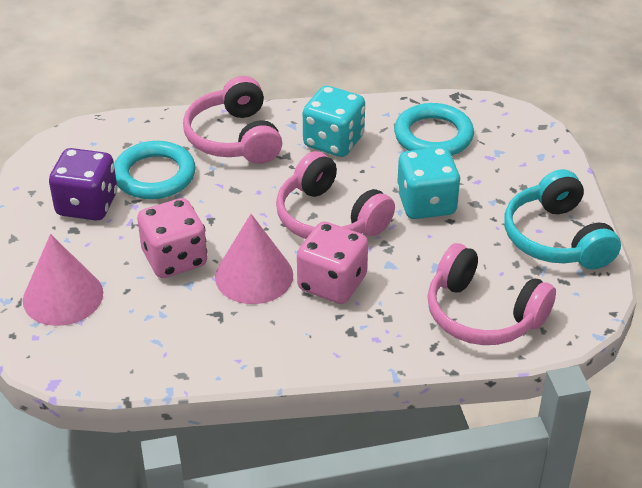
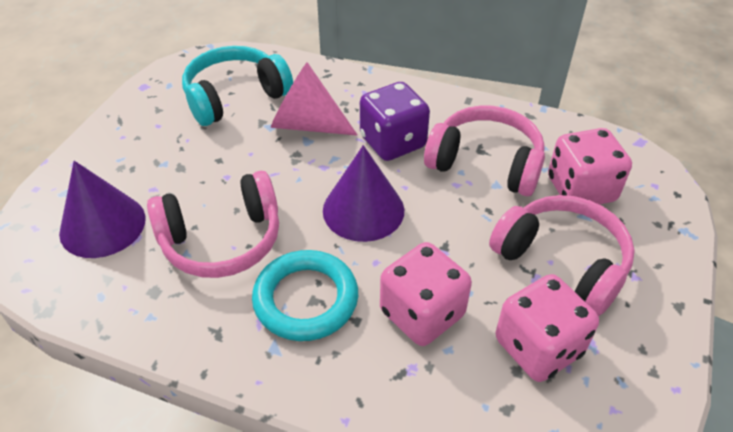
pink cone: 2 -> 1
pink dice: 2 -> 3
purple cone: 0 -> 2
turquoise dice: 2 -> 0
turquoise ring: 2 -> 1

